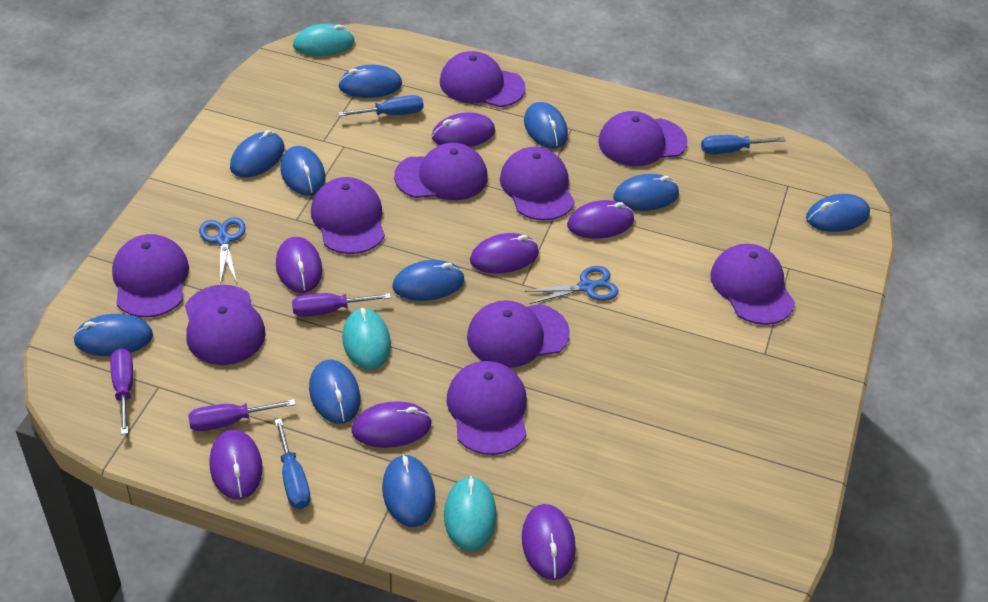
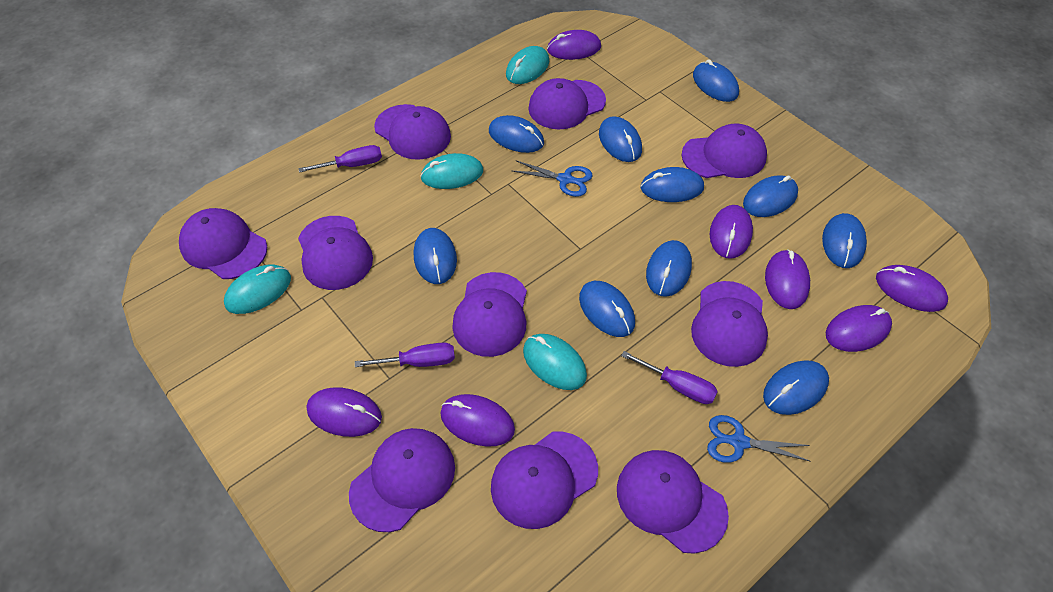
blue screwdriver: 3 -> 0
turquoise mouse: 3 -> 4

